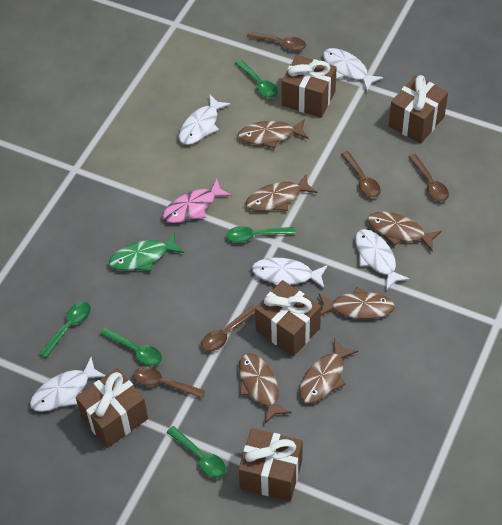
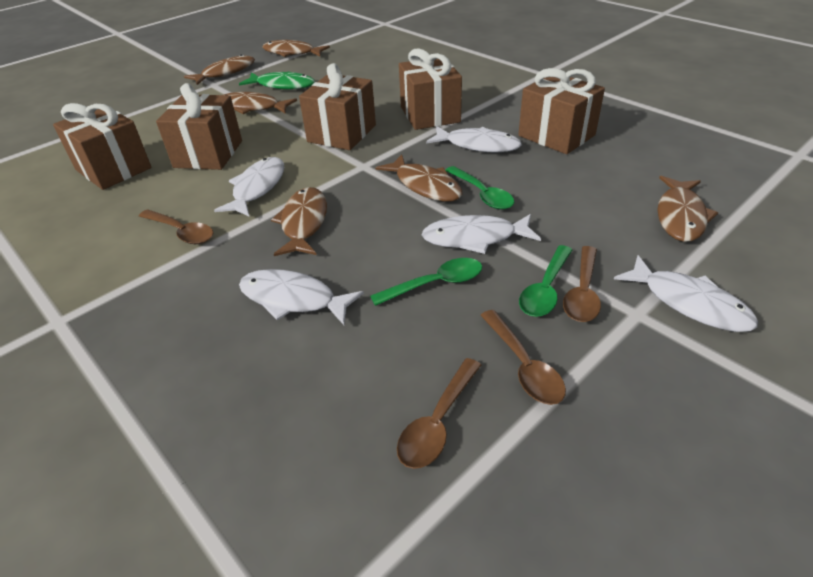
brown spoon: 5 -> 4
green spoon: 5 -> 3
pink fish: 1 -> 0

